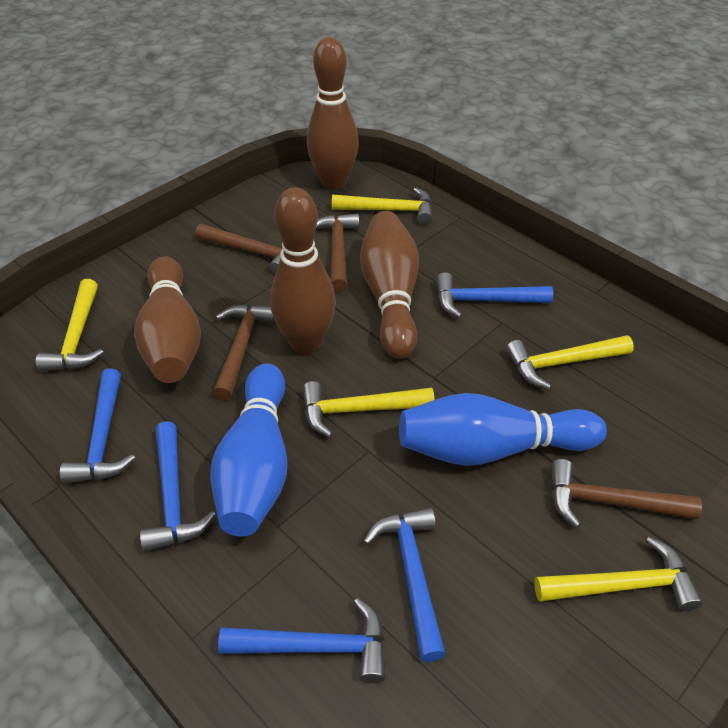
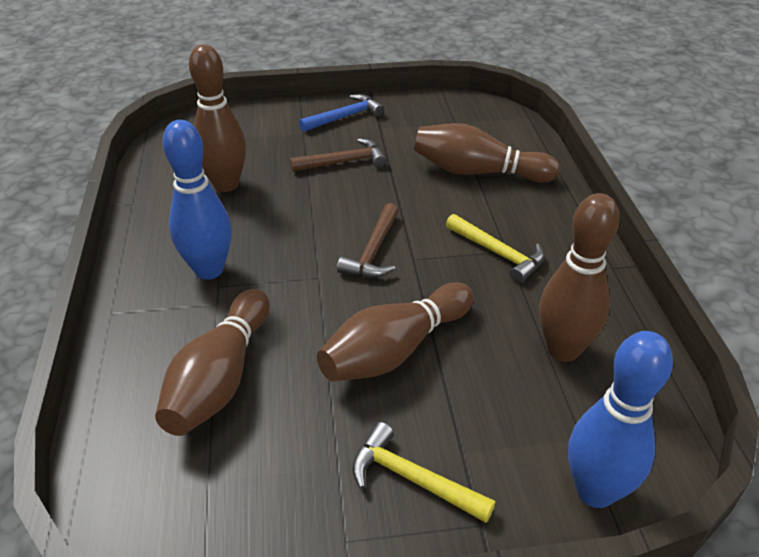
blue hammer: 5 -> 1
brown bowling pin: 4 -> 5
brown hammer: 4 -> 2
yellow hammer: 5 -> 2

